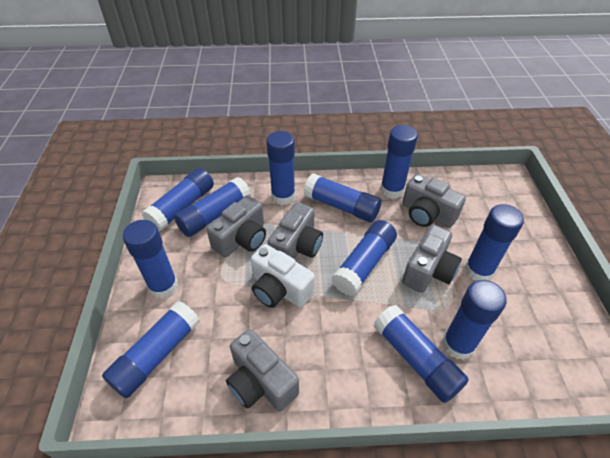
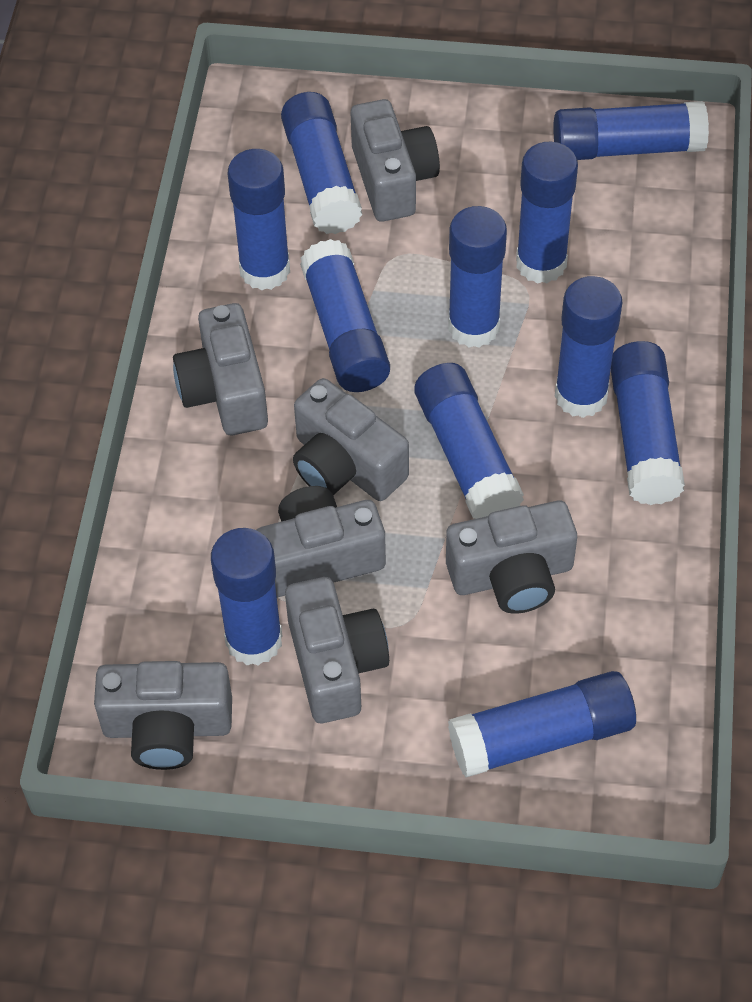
grey camera: 5 -> 7
white camera: 1 -> 0

